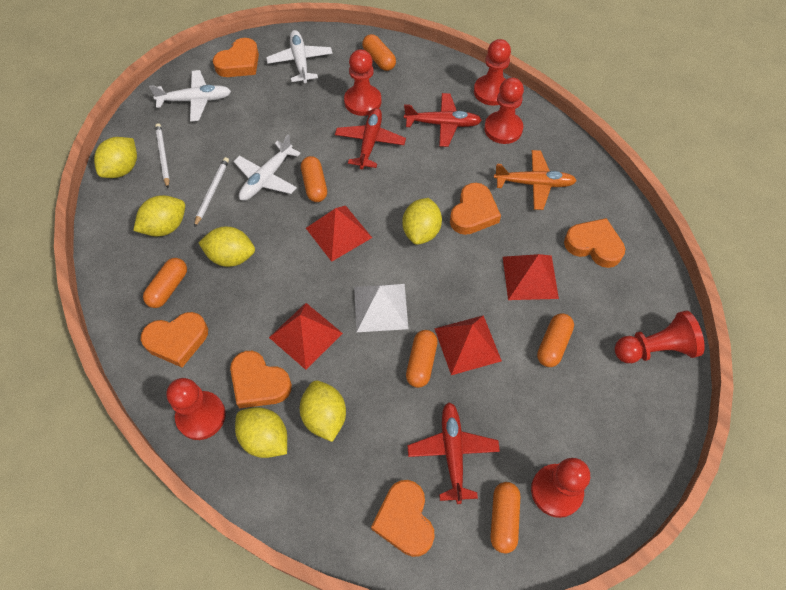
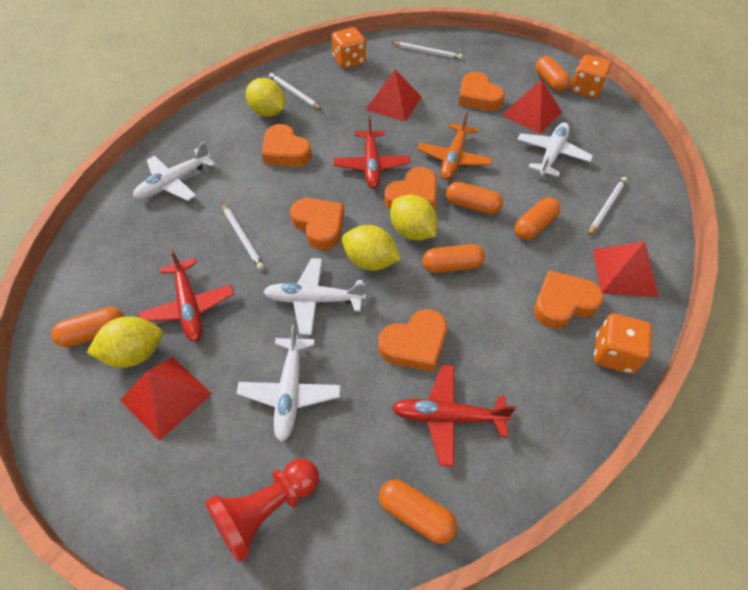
orange dice: 0 -> 3
red pawn: 6 -> 1
white pencil: 2 -> 4
white plane: 3 -> 4
white pyramid: 1 -> 0
yellow lemon: 6 -> 4

